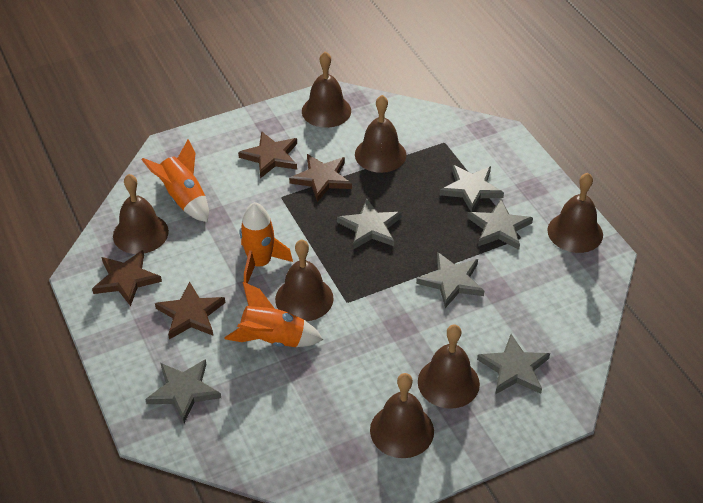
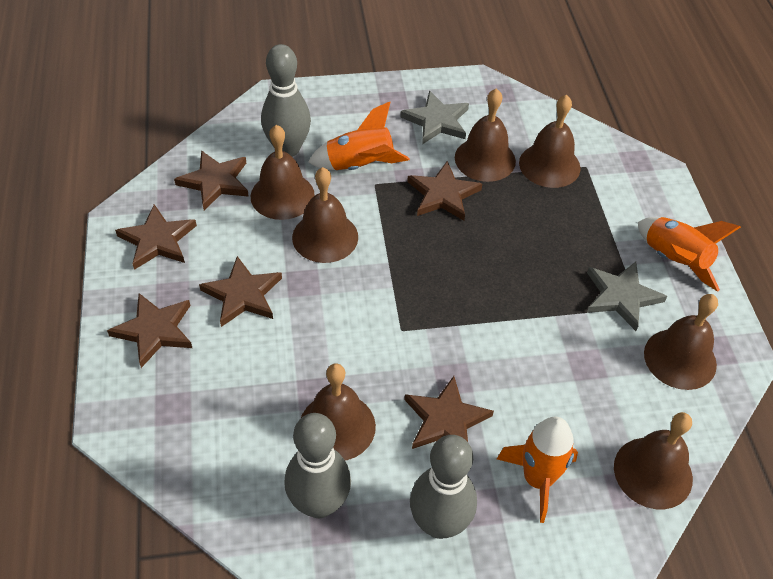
brown star: 4 -> 6
grey bowling pin: 0 -> 3
grey star: 6 -> 2

